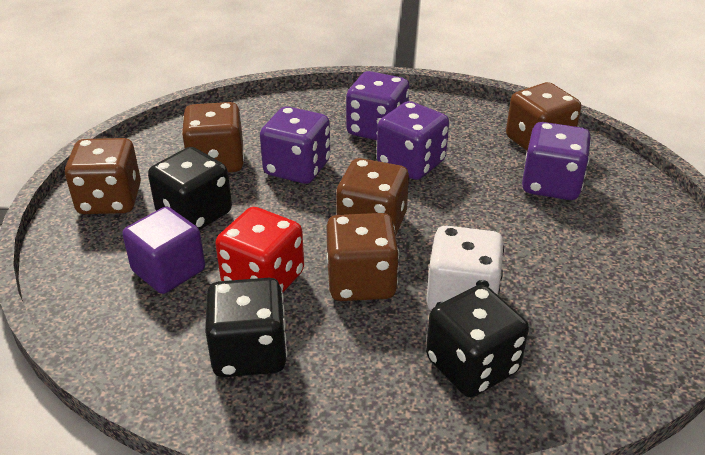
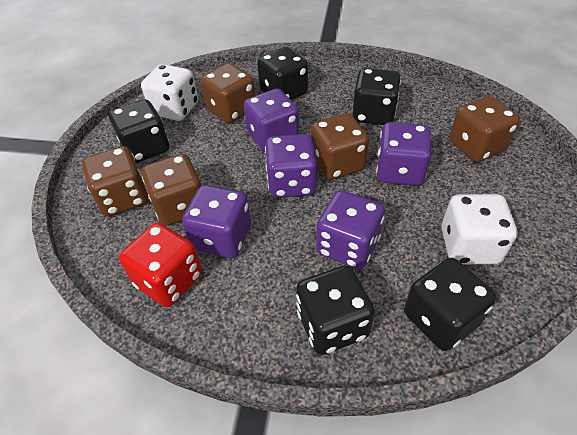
black dice: 3 -> 5
purple cube: 1 -> 0
purple dice: 4 -> 5
white dice: 1 -> 2

